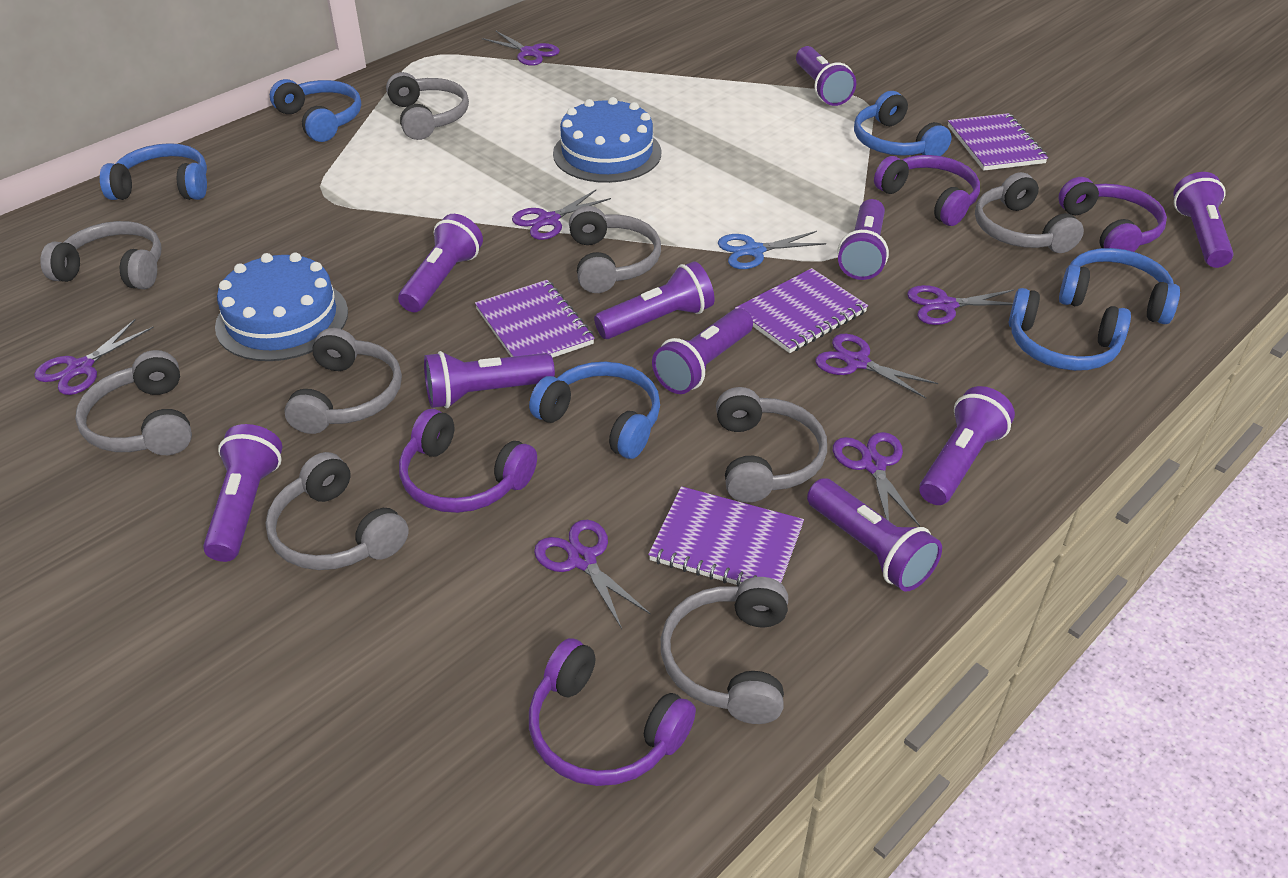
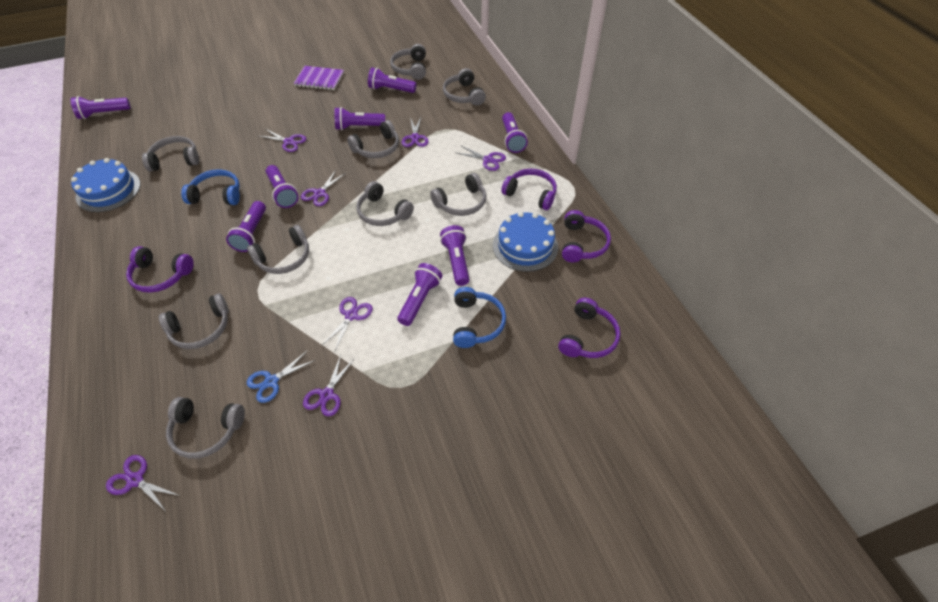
blue headphones: 6 -> 2
purple flashlight: 10 -> 8
purple notebook: 4 -> 1

